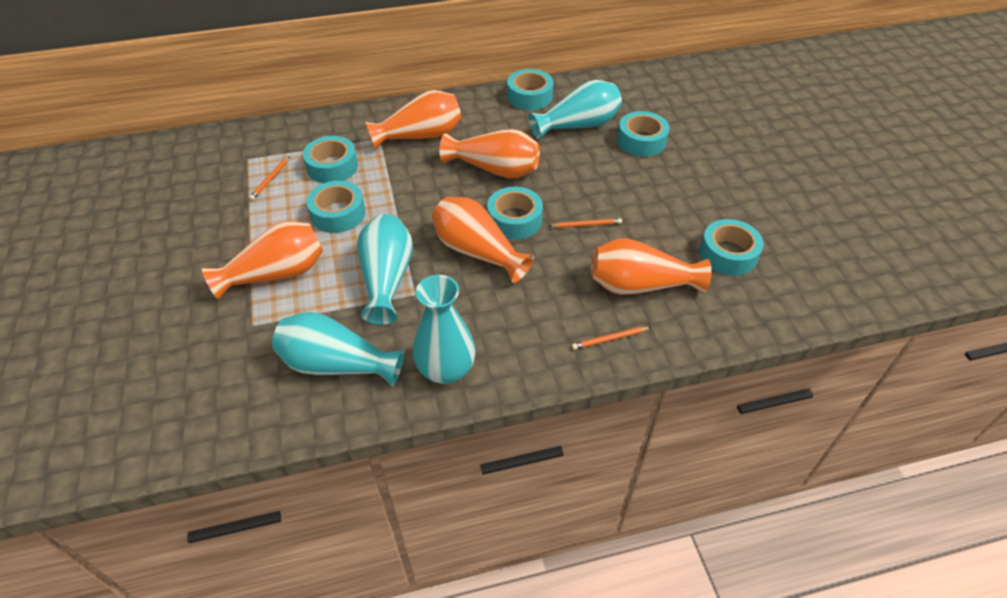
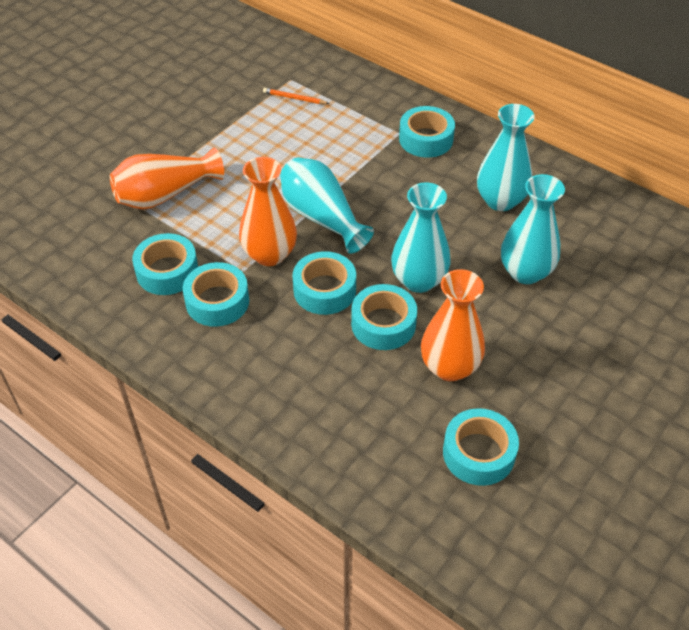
orange pencil: 3 -> 1
orange vase: 5 -> 3

